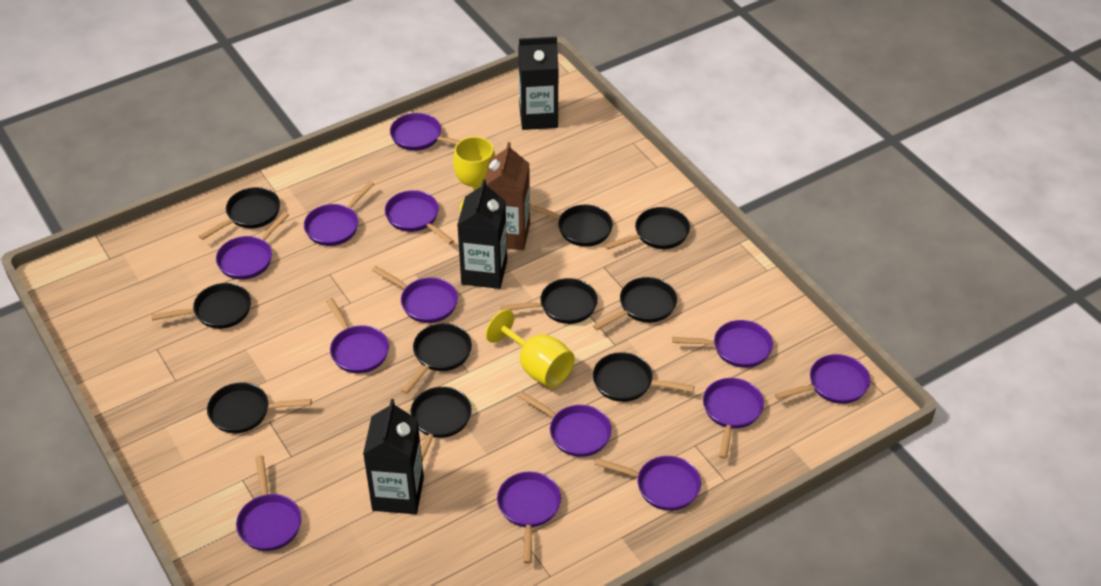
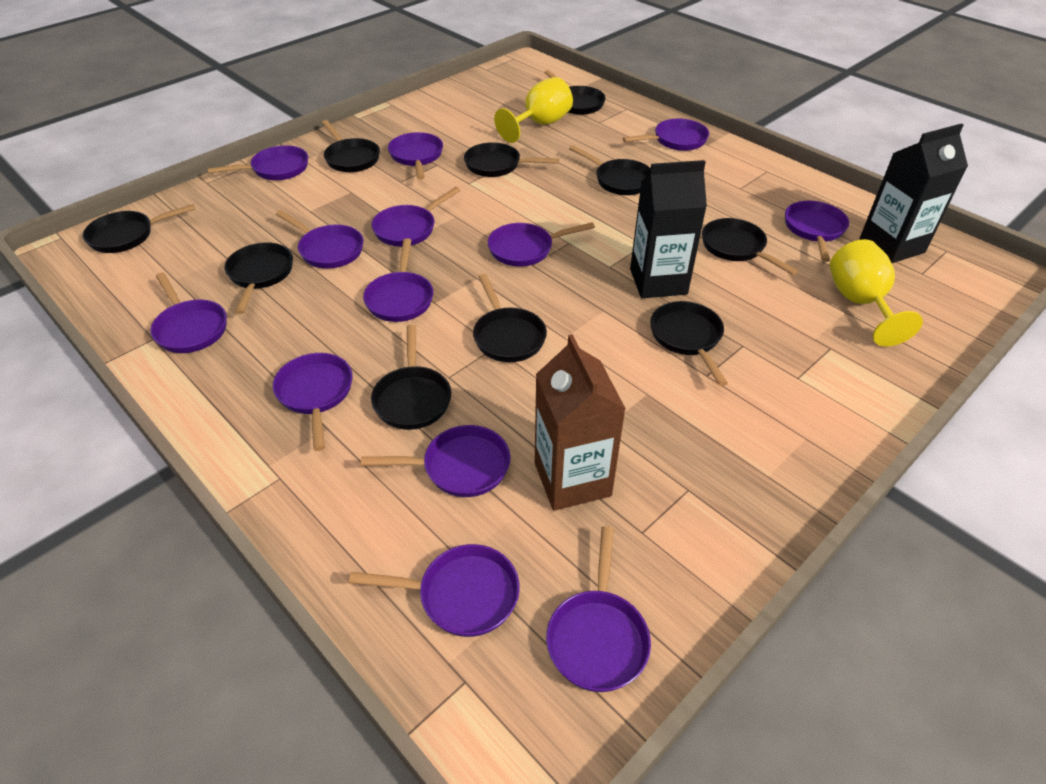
black carton: 3 -> 2

